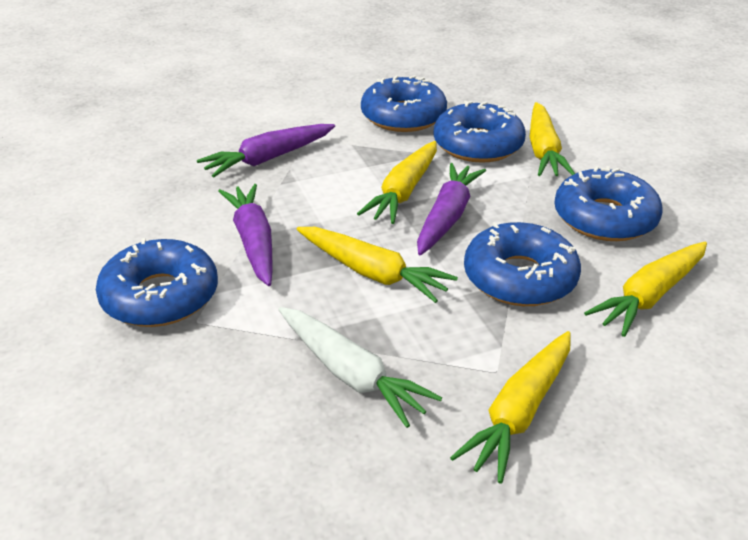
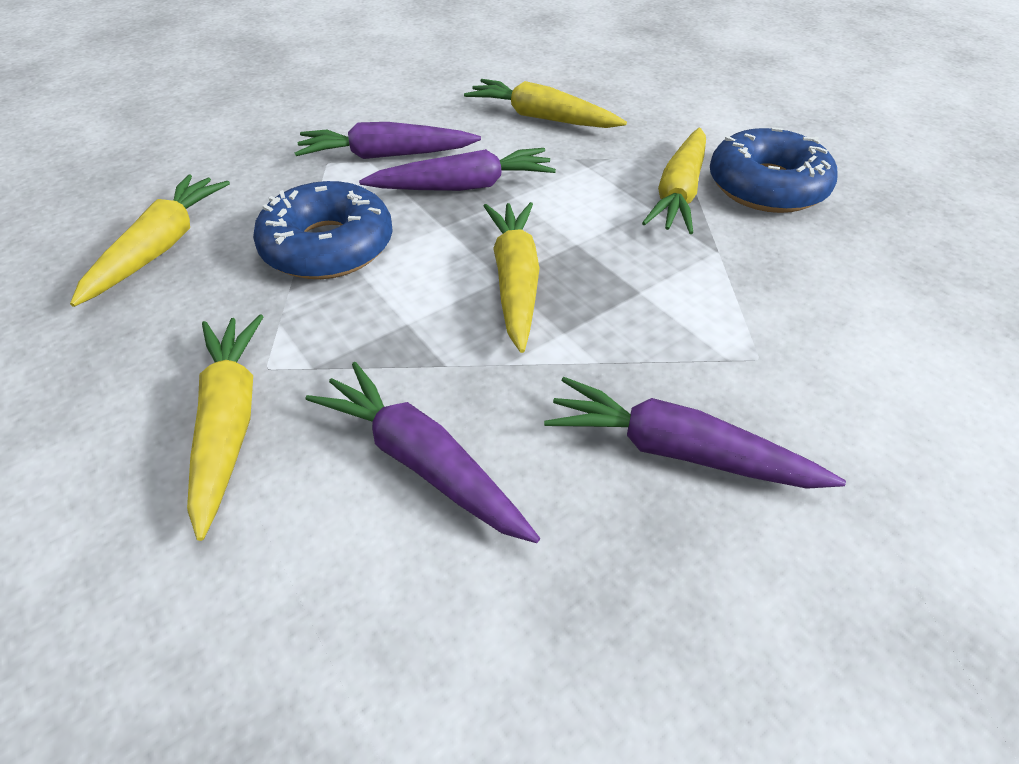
blue donut: 5 -> 2
purple carrot: 3 -> 4
white carrot: 1 -> 0

